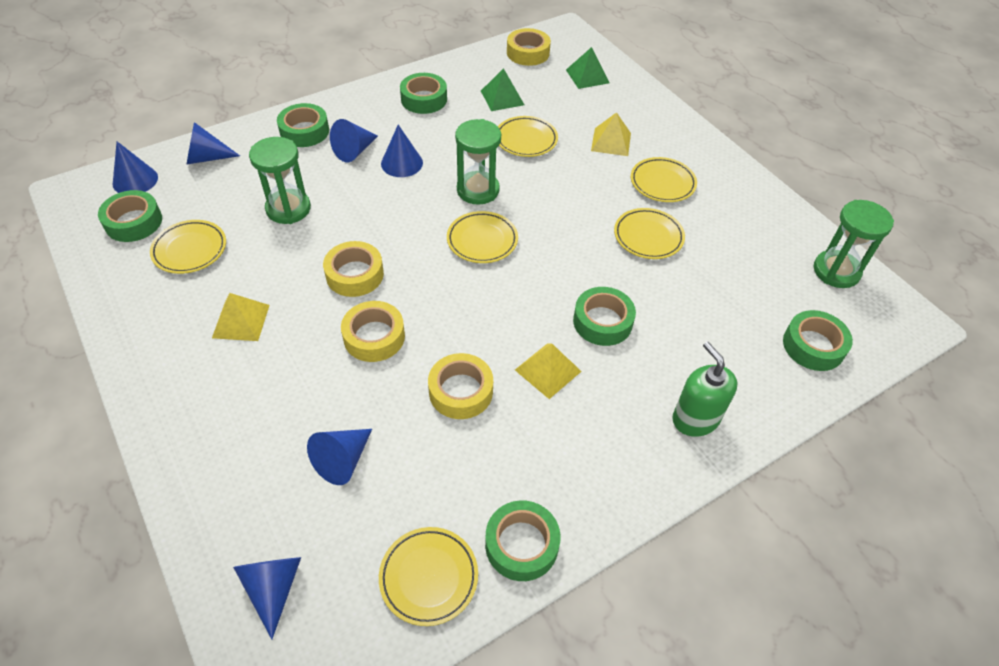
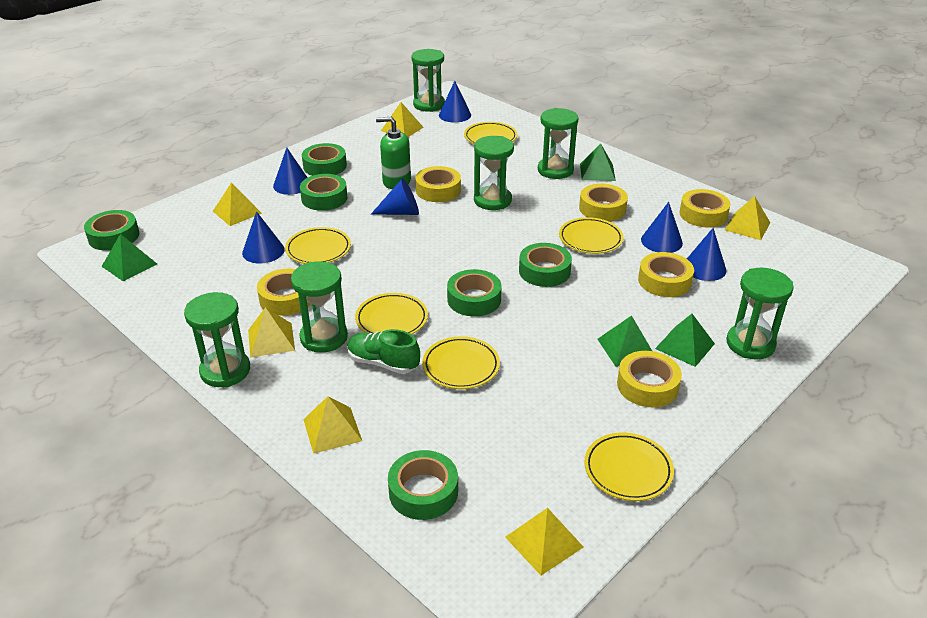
green hourglass: 3 -> 6
green pyramid: 2 -> 4
green shoe: 0 -> 1
yellow pyramid: 3 -> 6
yellow tape: 4 -> 6

